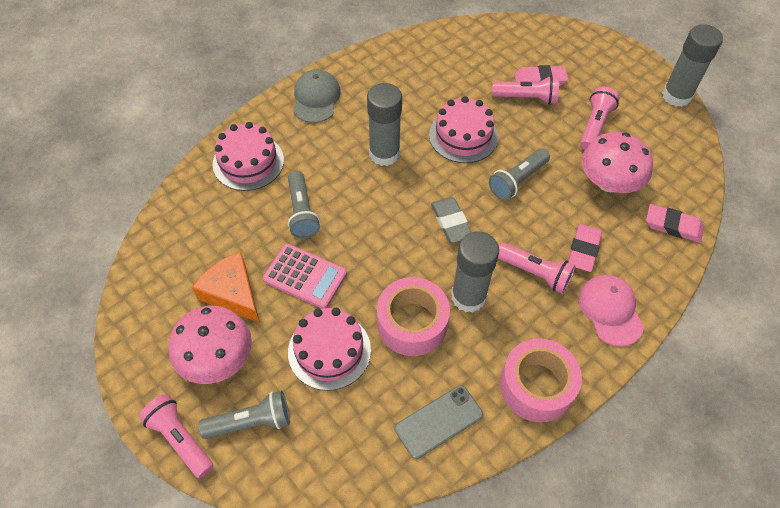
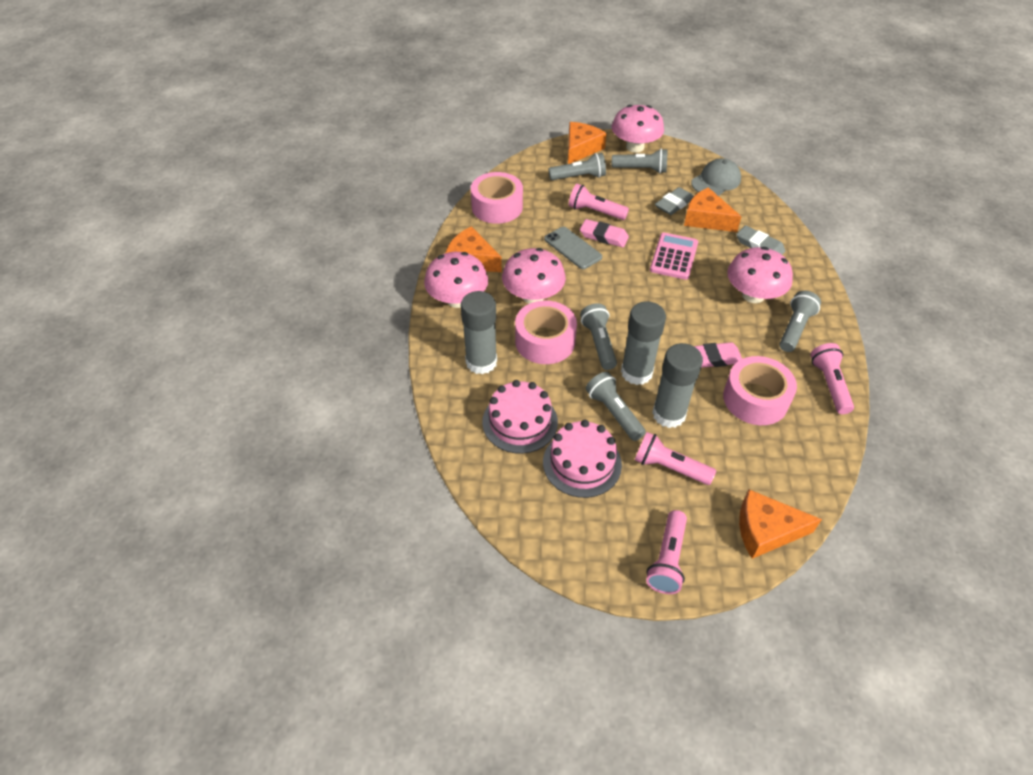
grey eraser: 1 -> 2
grey flashlight: 3 -> 5
orange cheese: 1 -> 4
pink cake: 3 -> 2
pink cap: 1 -> 0
pink eraser: 3 -> 2
pink mushroom: 2 -> 4
pink tape: 2 -> 3

